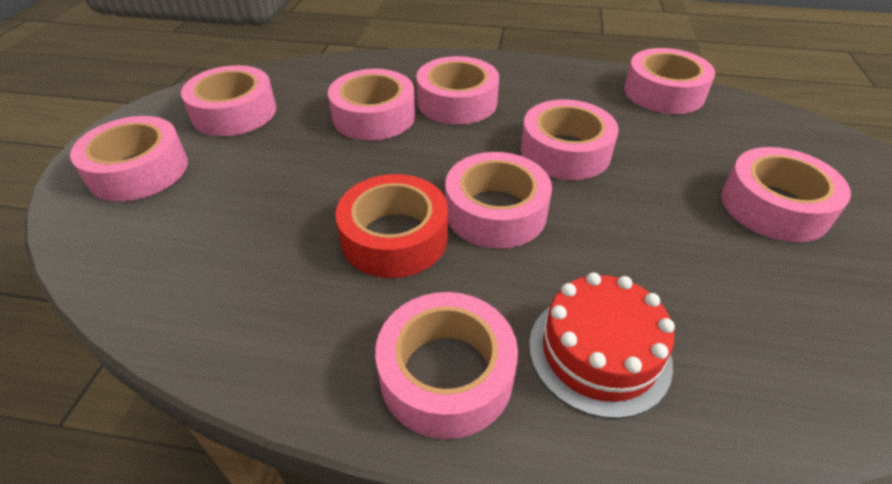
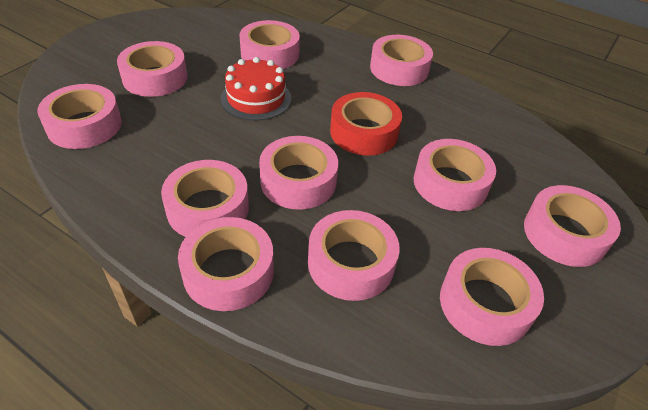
pink tape: 9 -> 11

